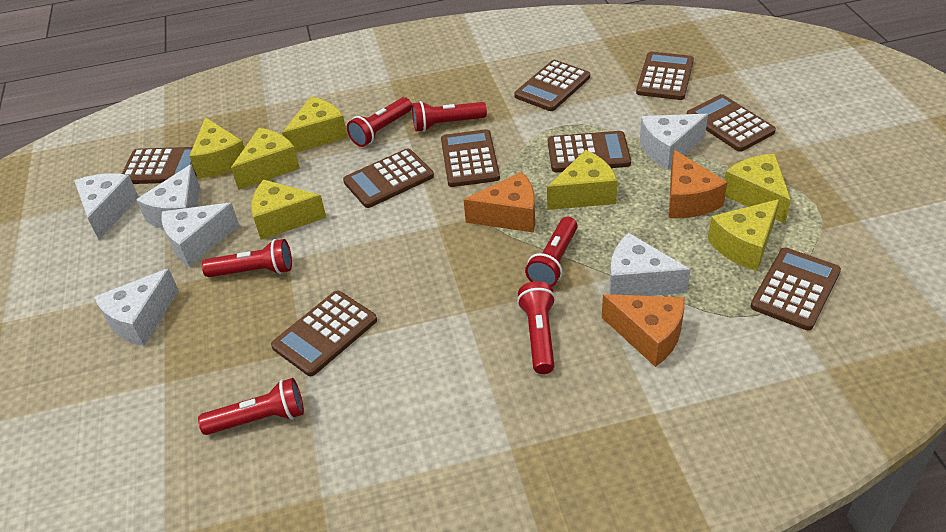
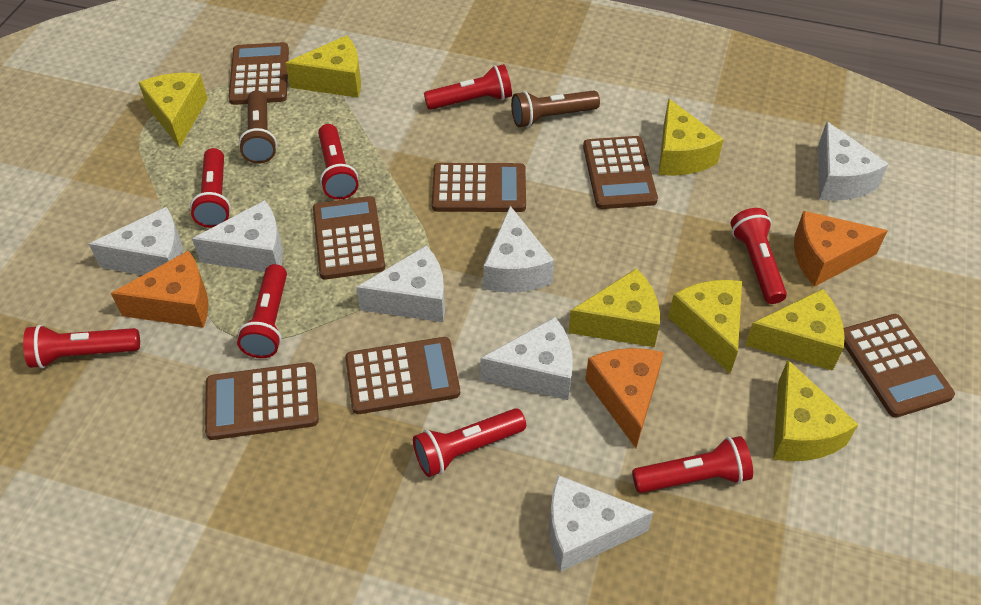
brown calculator: 9 -> 7
brown flashlight: 0 -> 2
red flashlight: 6 -> 8
white cheese: 6 -> 7

